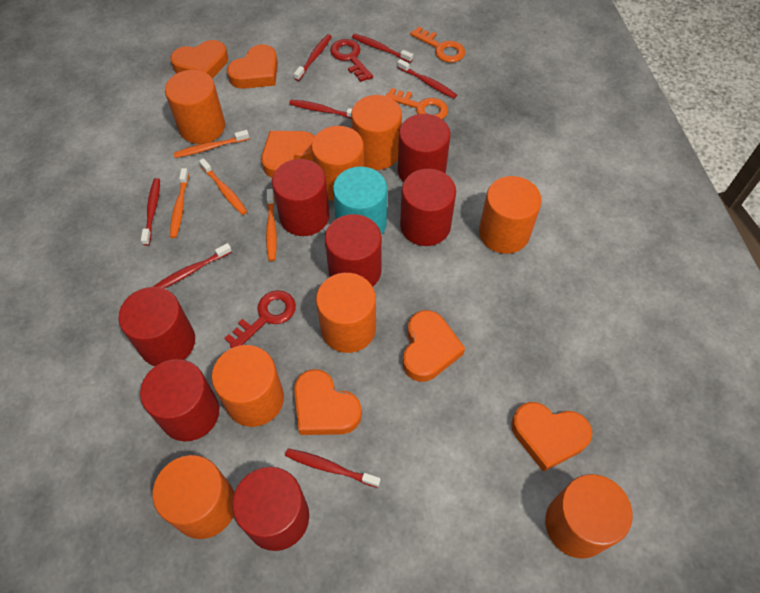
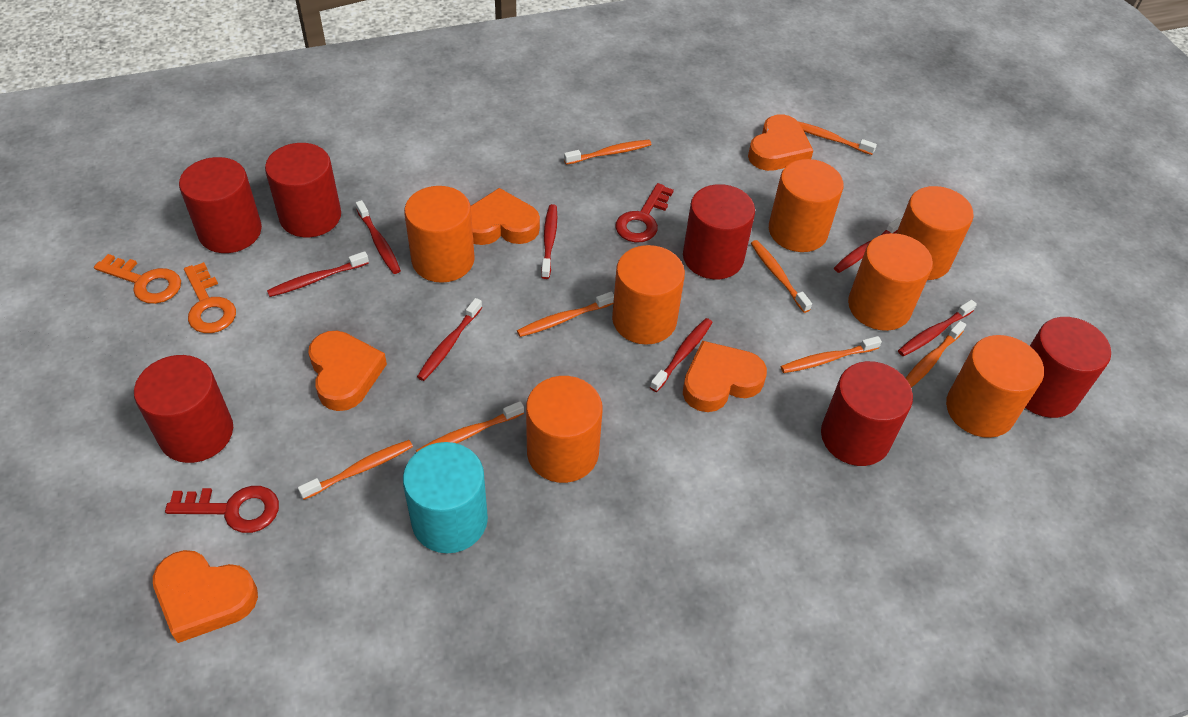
orange cylinder: 8 -> 7
orange heart: 6 -> 5
orange toothbrush: 4 -> 8
red cylinder: 7 -> 6

